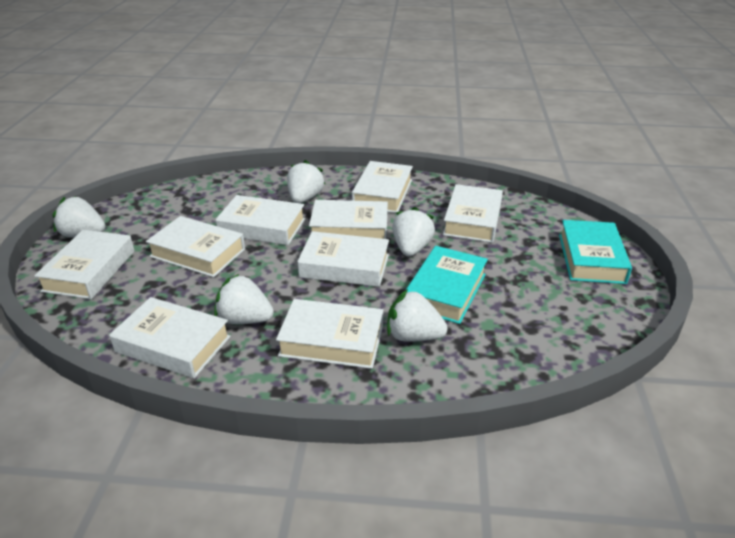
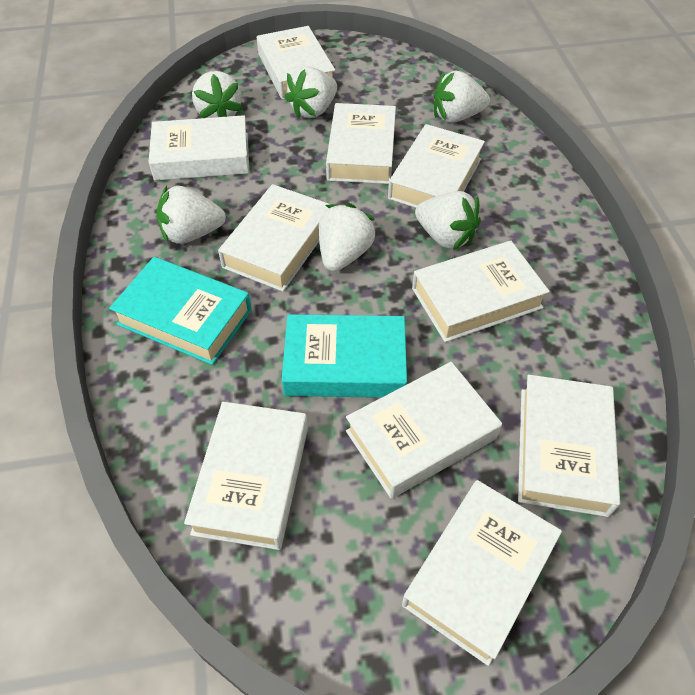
white book: 9 -> 10
white strawberry: 5 -> 6

